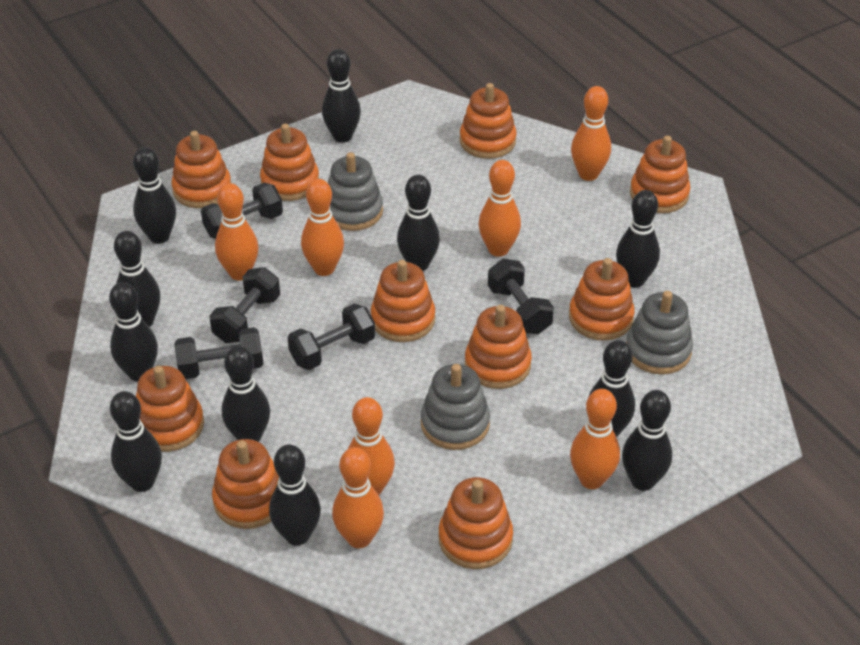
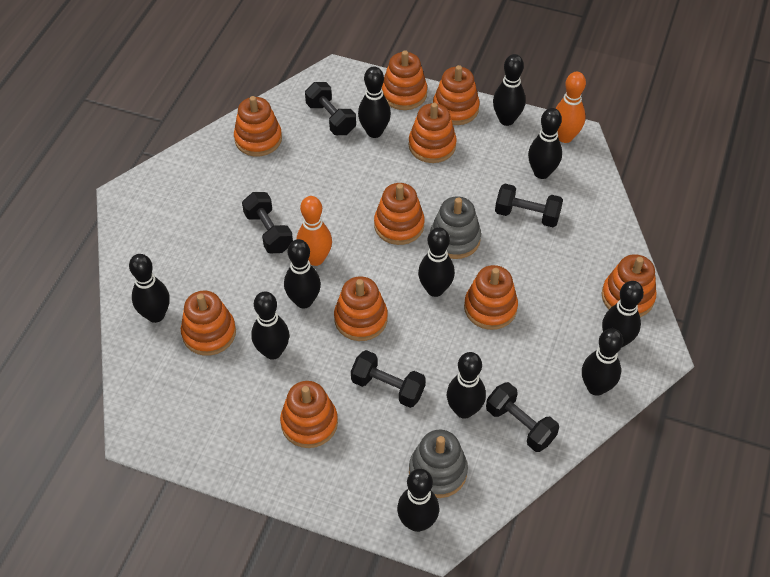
grey stacking toy: 3 -> 2
orange bowling pin: 7 -> 2

